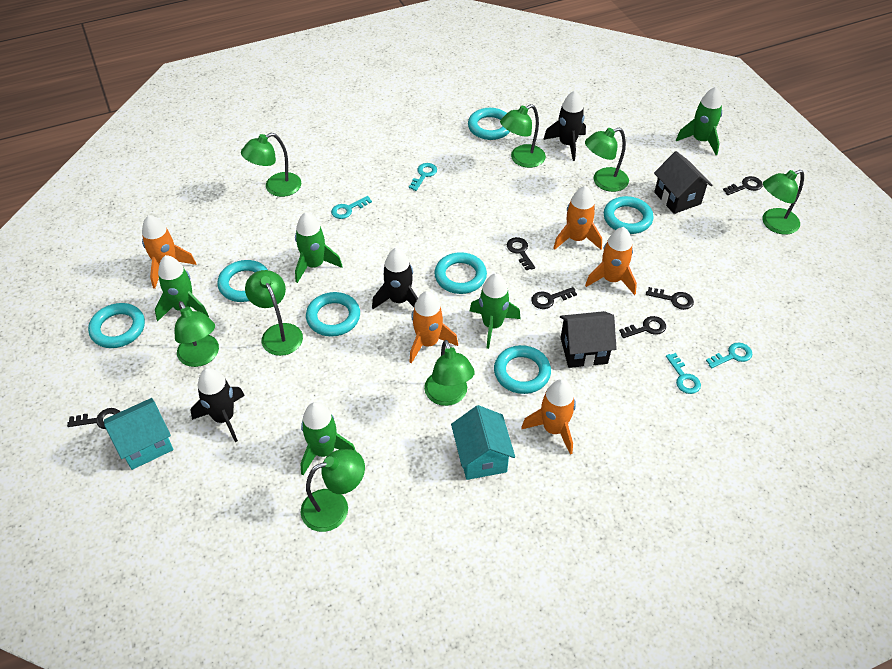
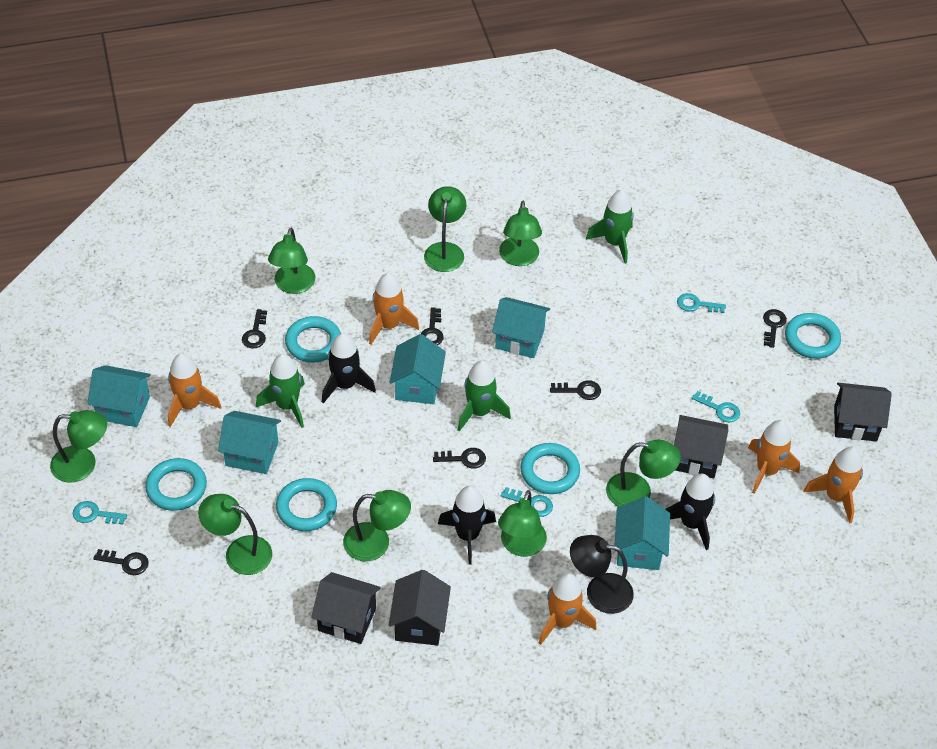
black house: 2 -> 4
black lamp: 0 -> 1
green rocket: 5 -> 3
turquoise house: 2 -> 5
turquoise ring: 7 -> 5

